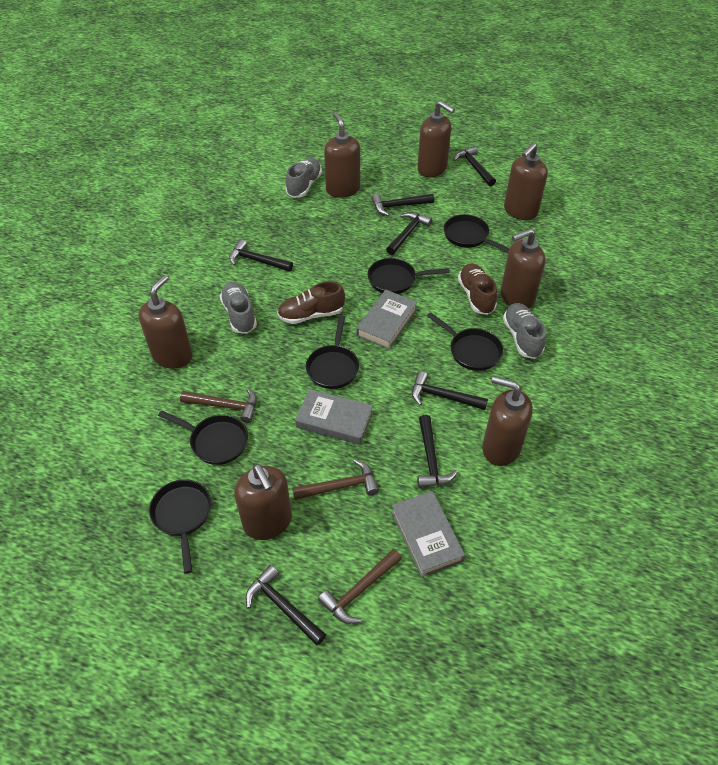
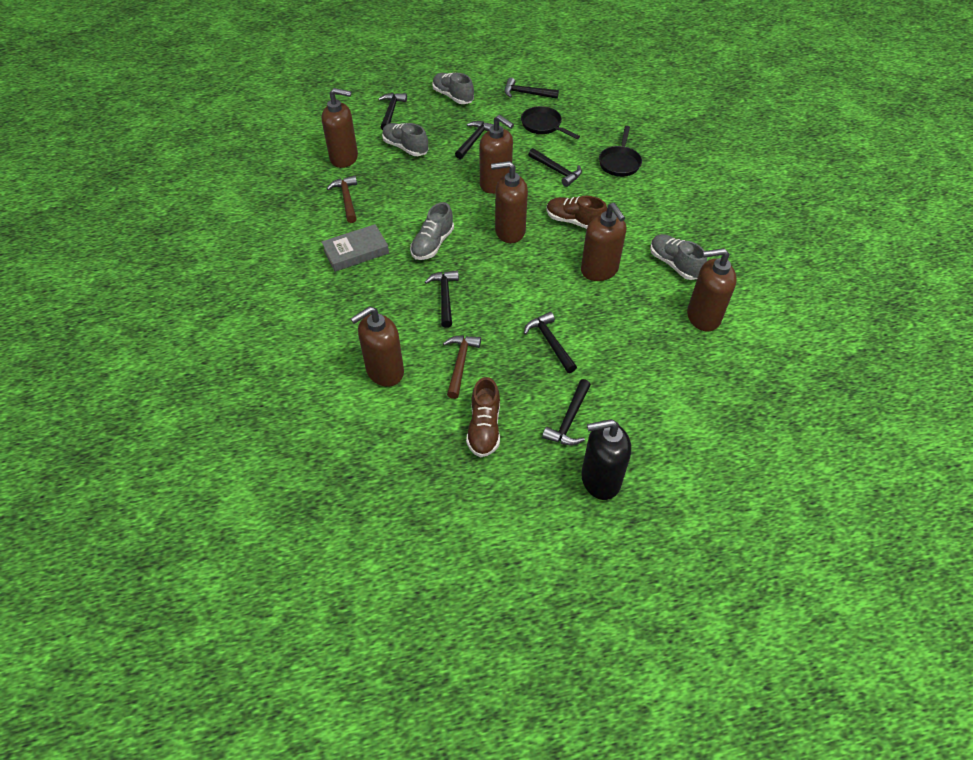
black pan: 6 -> 2
black soap dispenser: 0 -> 1
brown hammer: 3 -> 2
brown soap dispenser: 7 -> 6
grey book: 3 -> 1
grey shoe: 3 -> 4

